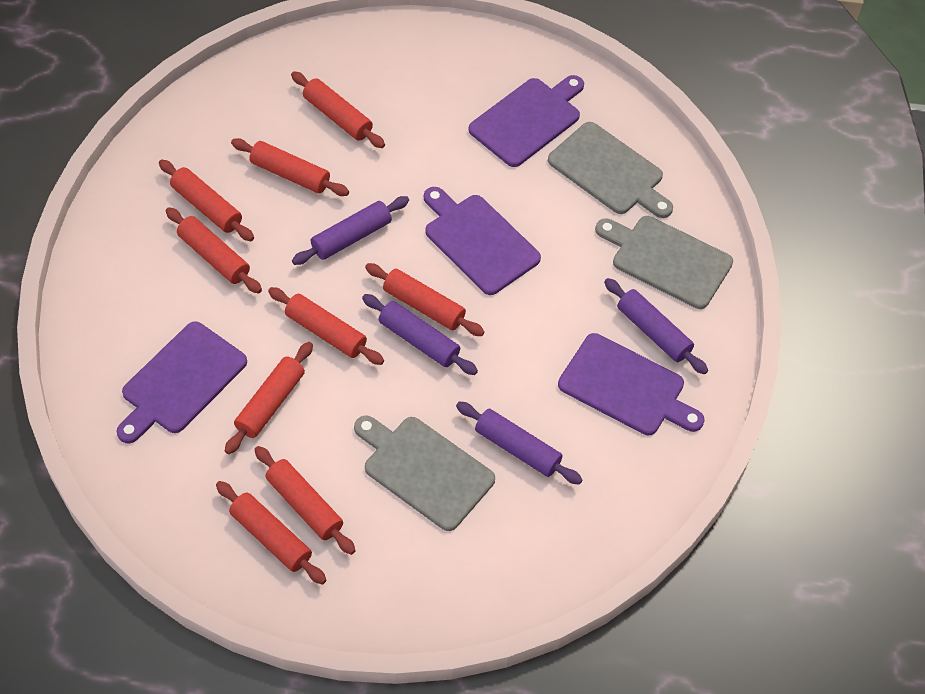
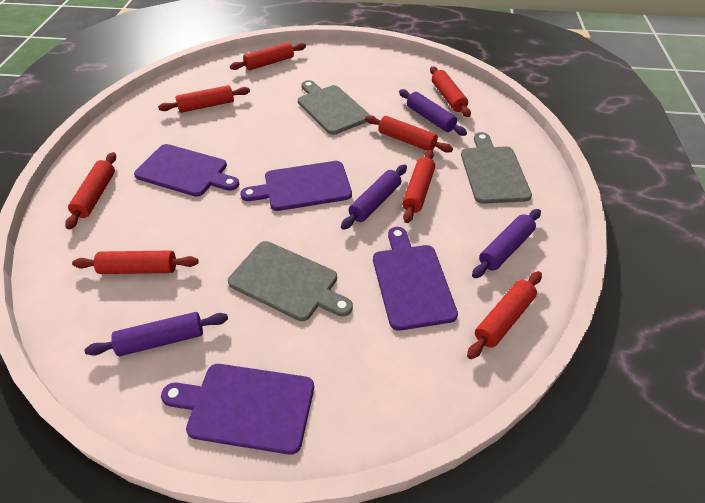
red rolling pin: 9 -> 8

